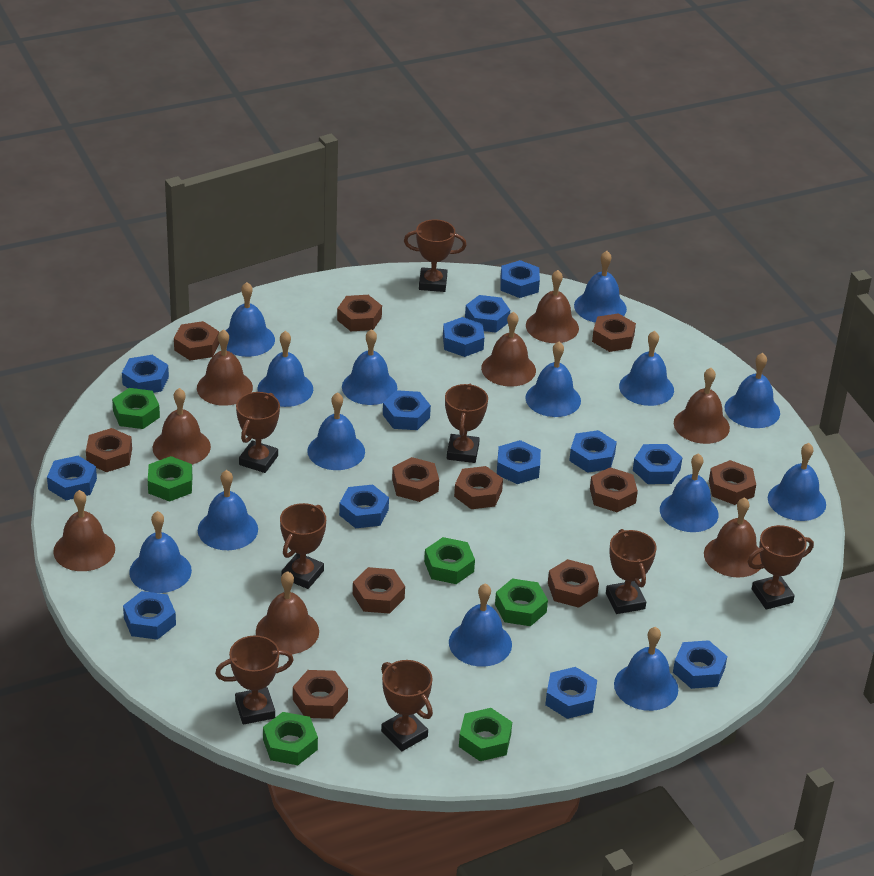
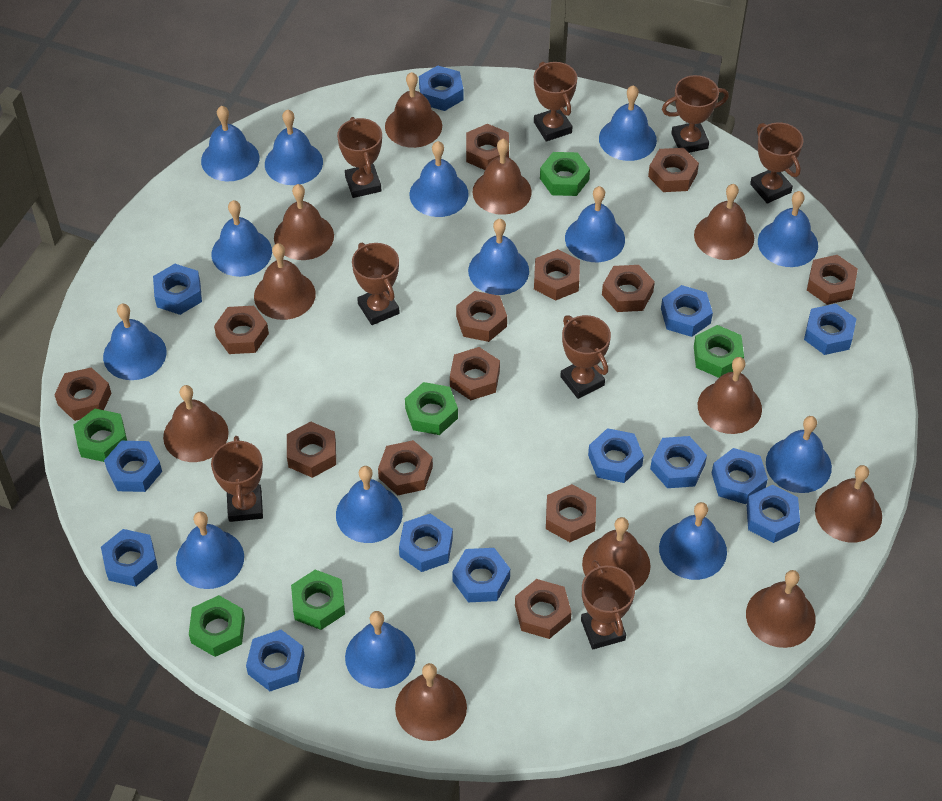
brown bell: 8 -> 11
brown nut: 11 -> 13

